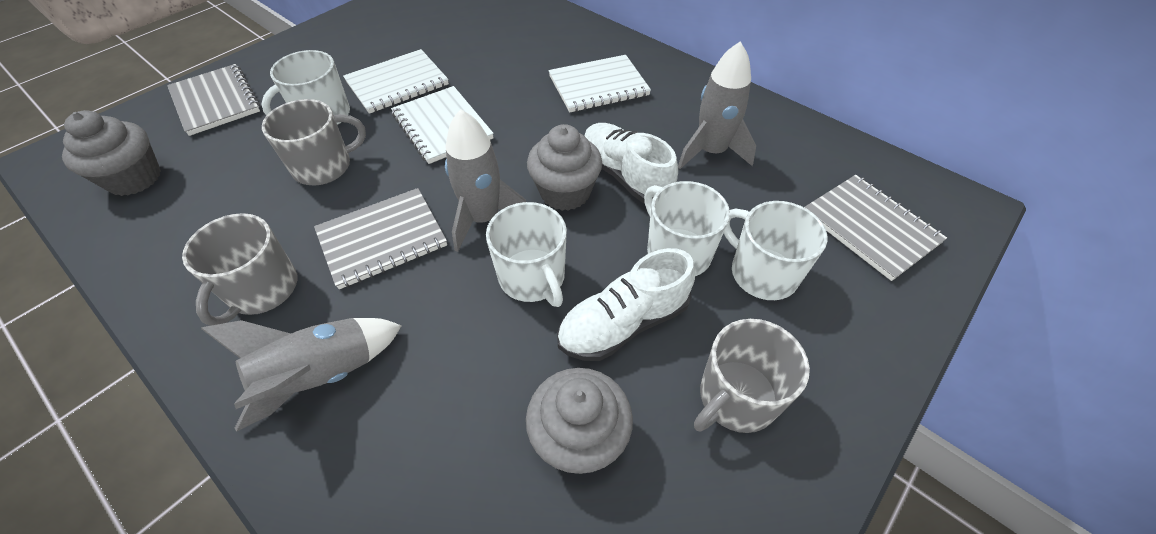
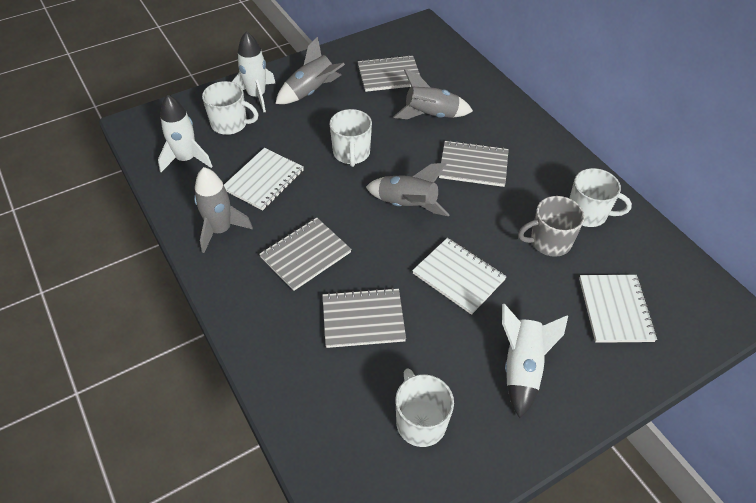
grey cupcake: 3 -> 0
grey mug: 3 -> 1
grey notebook: 3 -> 4
grey rocket: 3 -> 4
white rocket: 0 -> 3
white shoe: 2 -> 0

